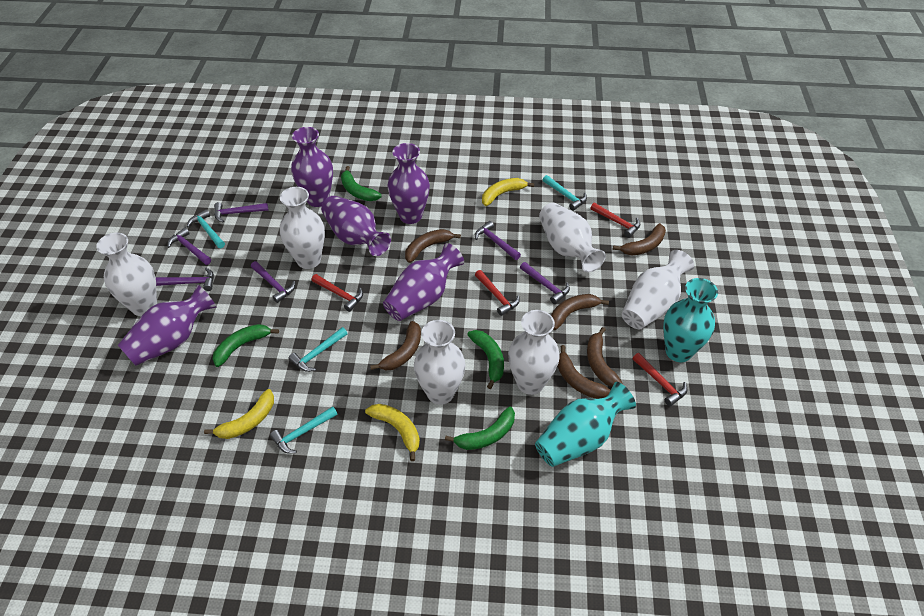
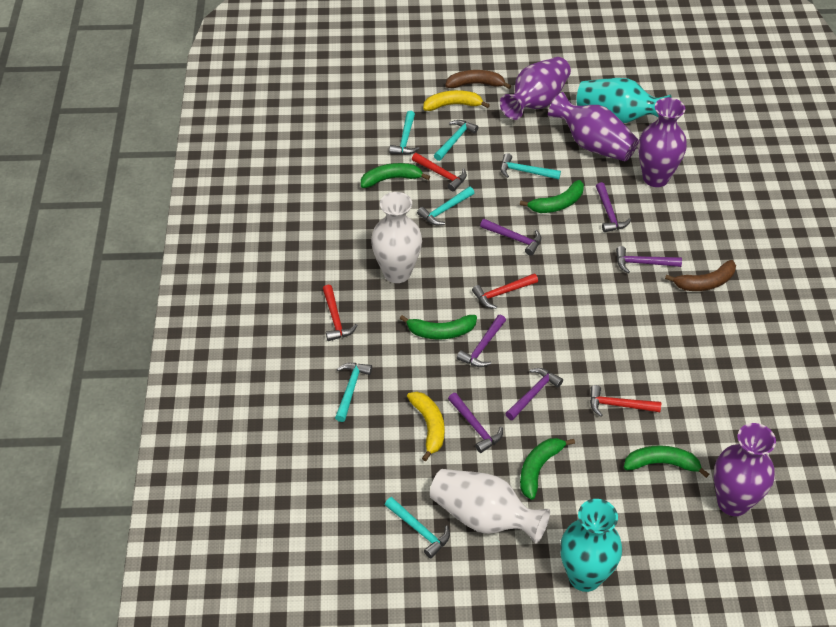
brown banana: 6 -> 2
green banana: 4 -> 5
purple vase: 5 -> 4
turquoise hammer: 4 -> 6
white vase: 6 -> 2
yellow banana: 3 -> 2

